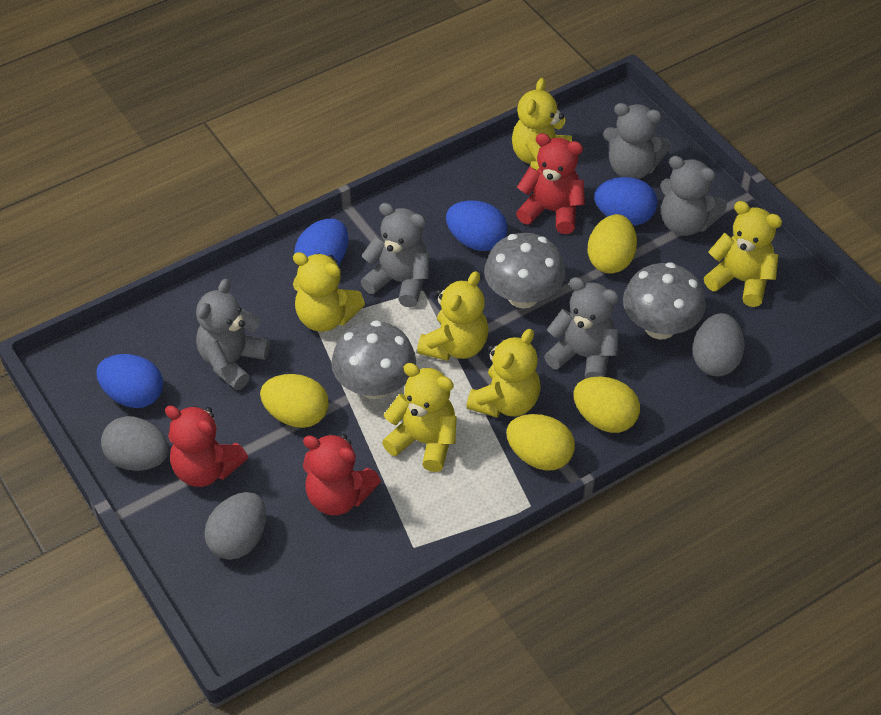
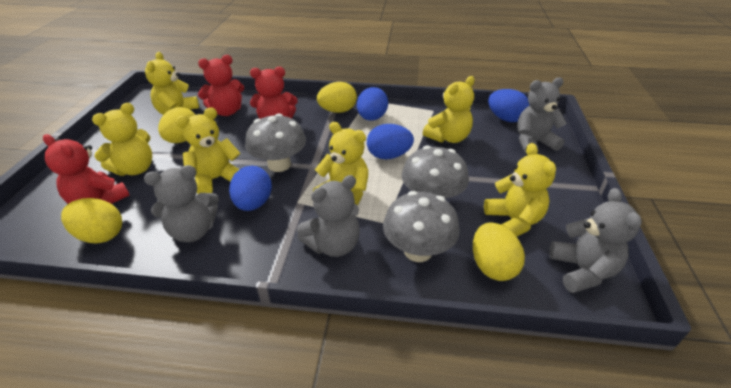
grey egg: 3 -> 0
grey teddy bear: 5 -> 4

